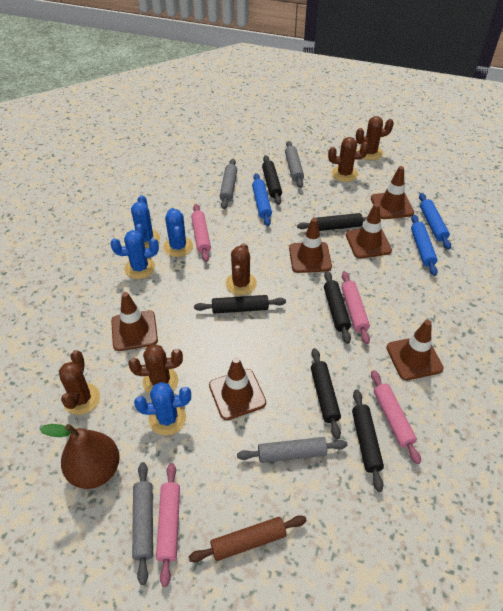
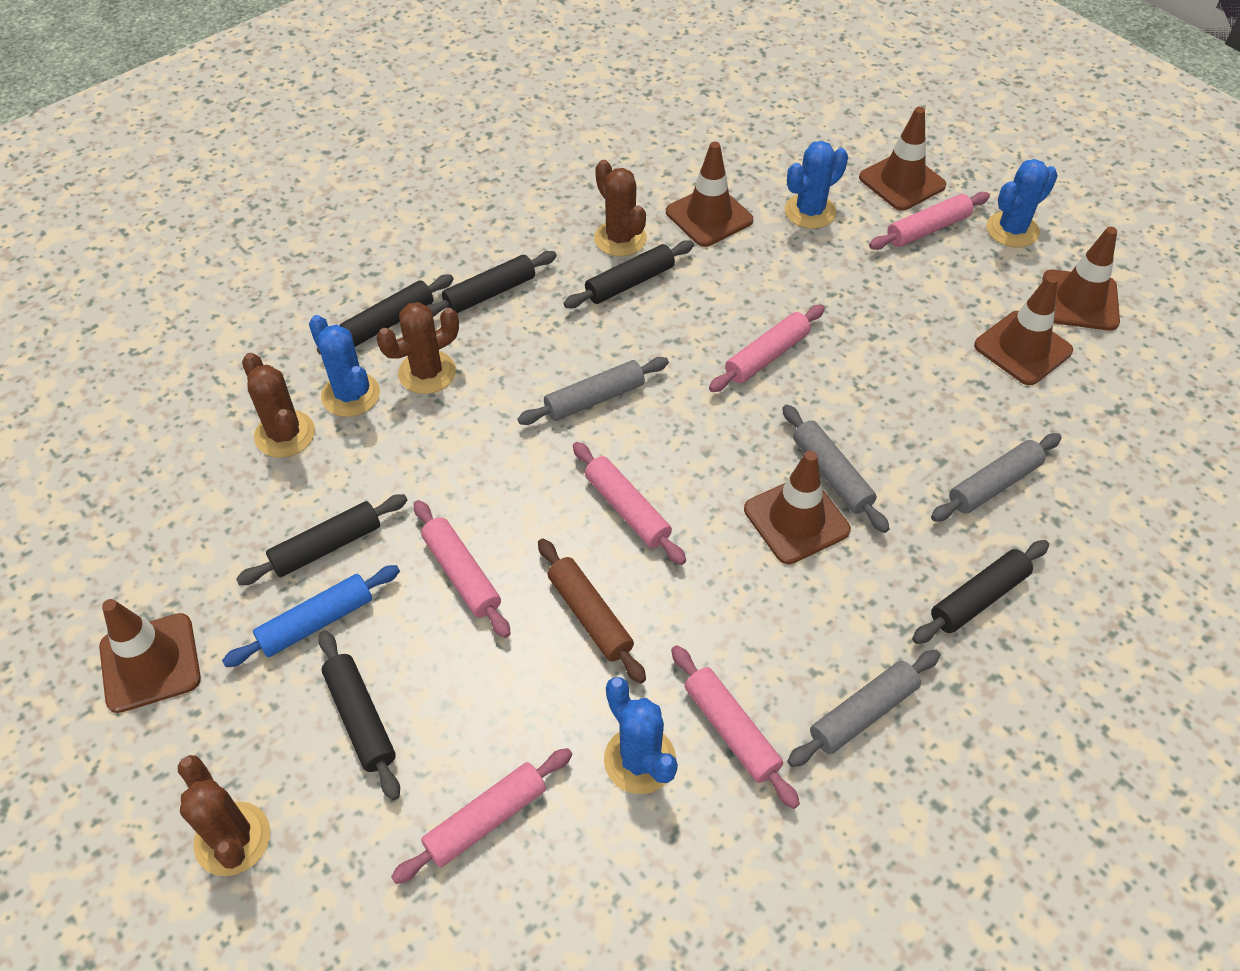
blue rolling pin: 3 -> 1
brown cactus: 5 -> 4
brown pear: 1 -> 0
pink rolling pin: 4 -> 6

